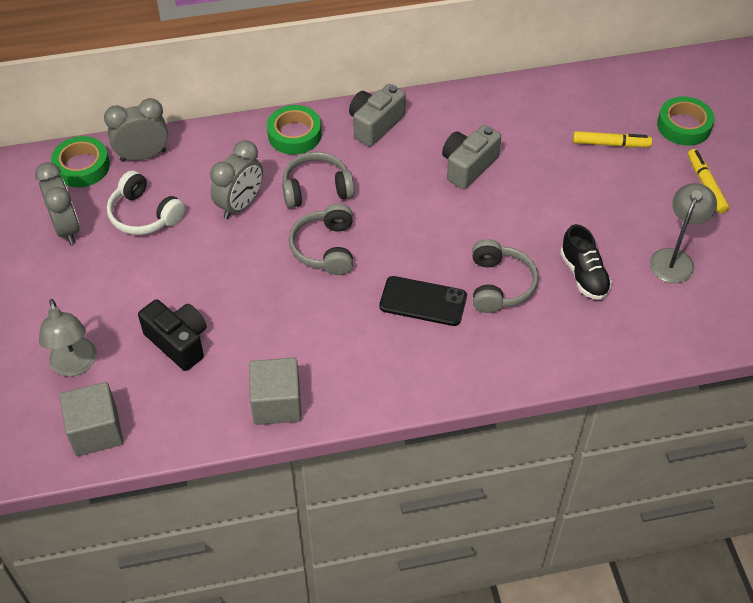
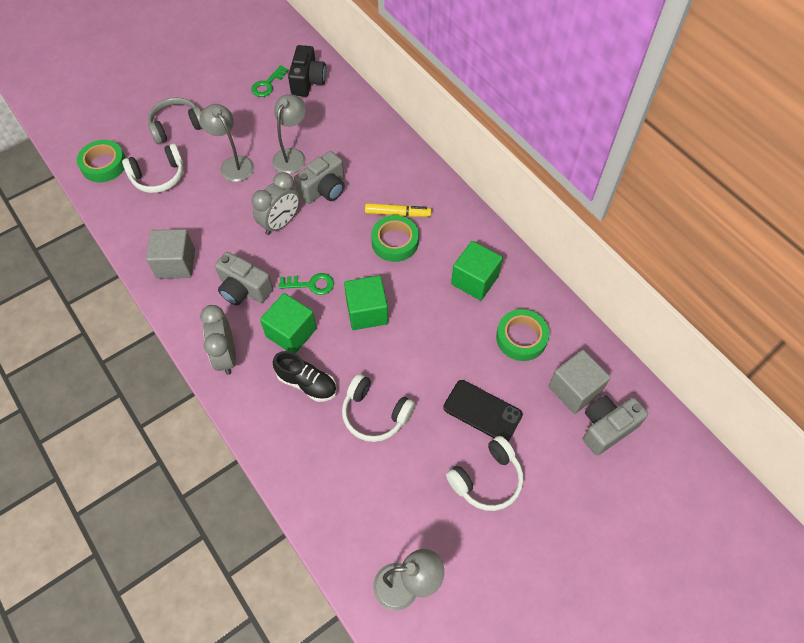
green cube: 0 -> 3
green key: 0 -> 2
grey camera: 2 -> 3
grey clock: 3 -> 2
grey headphones: 3 -> 1
grey lamp: 2 -> 3
white headphones: 1 -> 3
yellow marker: 2 -> 1

